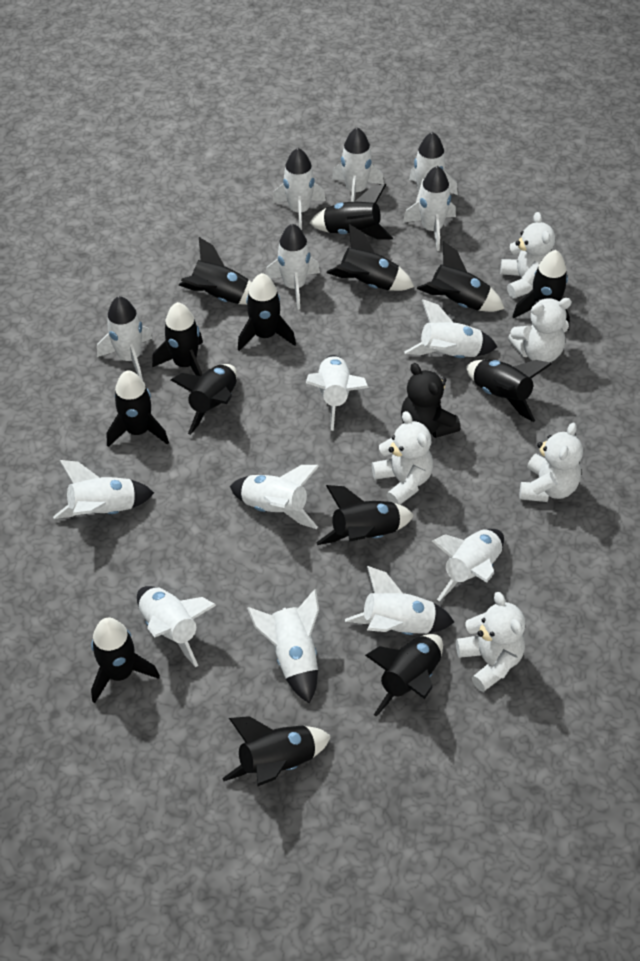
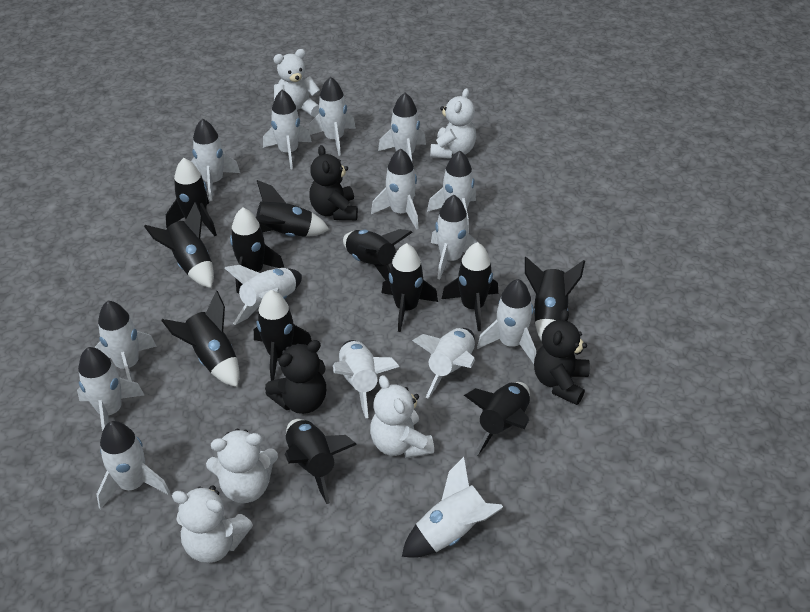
black rocket: 14 -> 12
black teddy bear: 1 -> 3
white rocket: 14 -> 15

